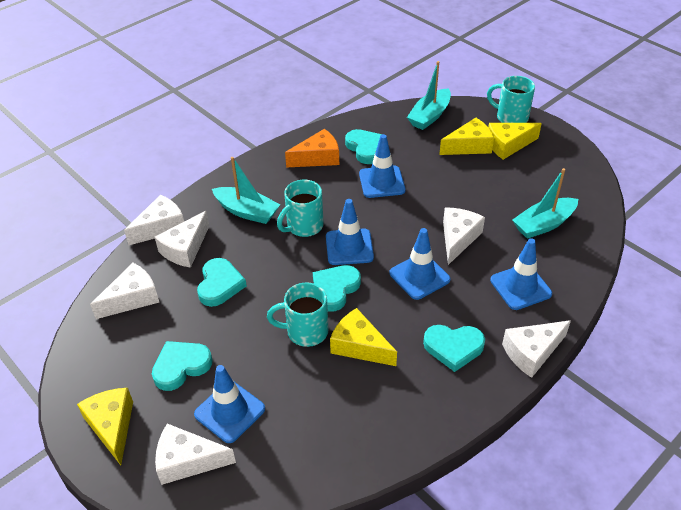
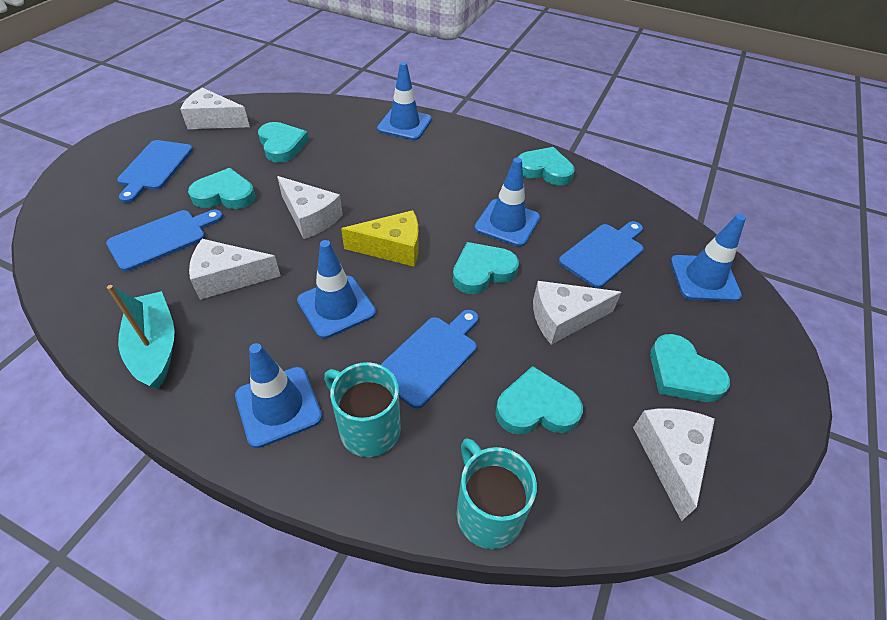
blue cutting board: 0 -> 4
orange cheese: 1 -> 0
turquoise boat: 3 -> 1
turquoise heart: 5 -> 6
turquoise mug: 3 -> 2
white cheese: 6 -> 5
yellow cheese: 4 -> 1

